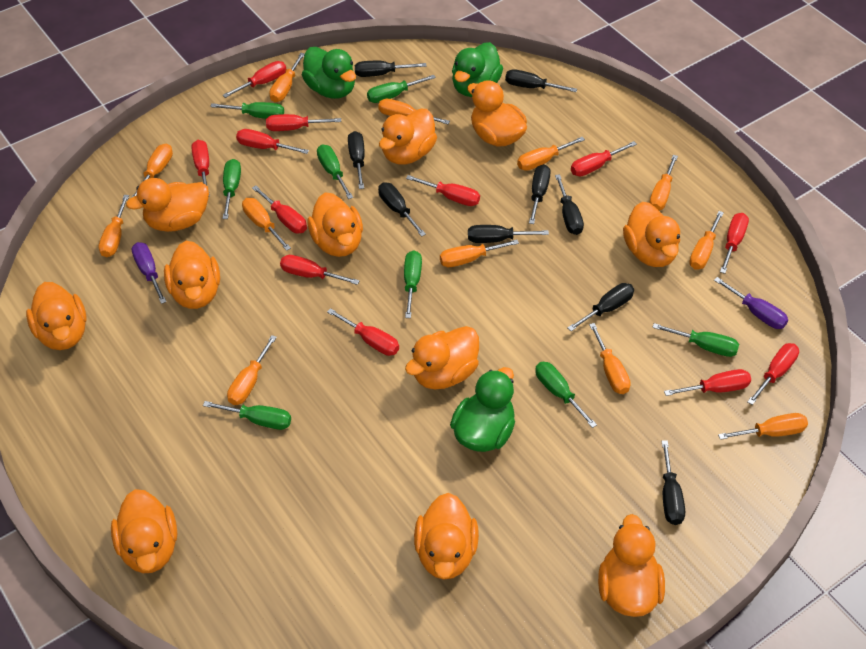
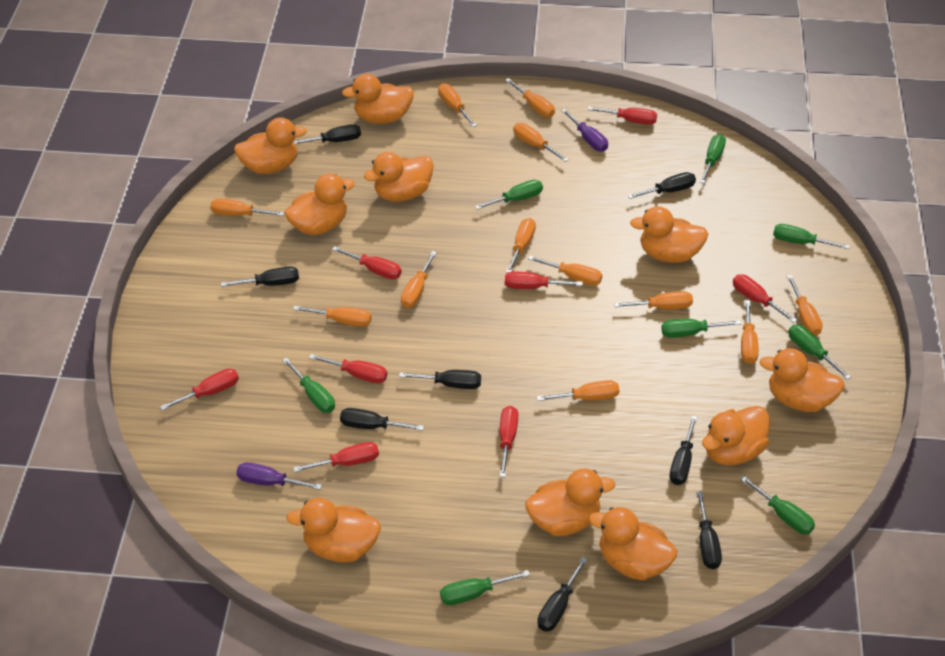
black screwdriver: 9 -> 8
green duck: 3 -> 0
orange duck: 11 -> 10
red screwdriver: 12 -> 8

